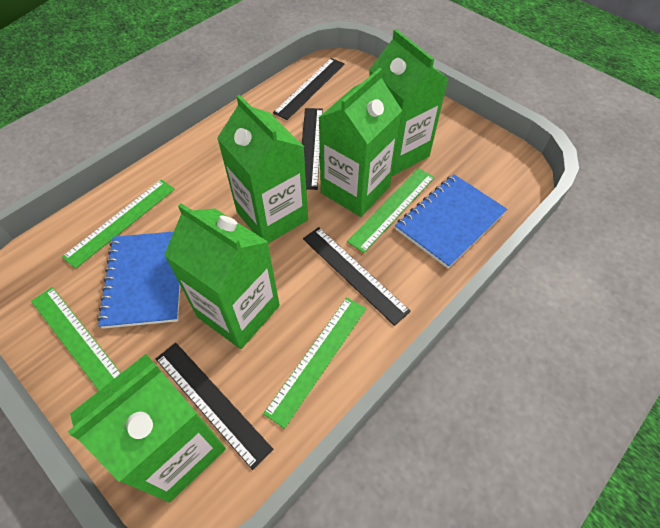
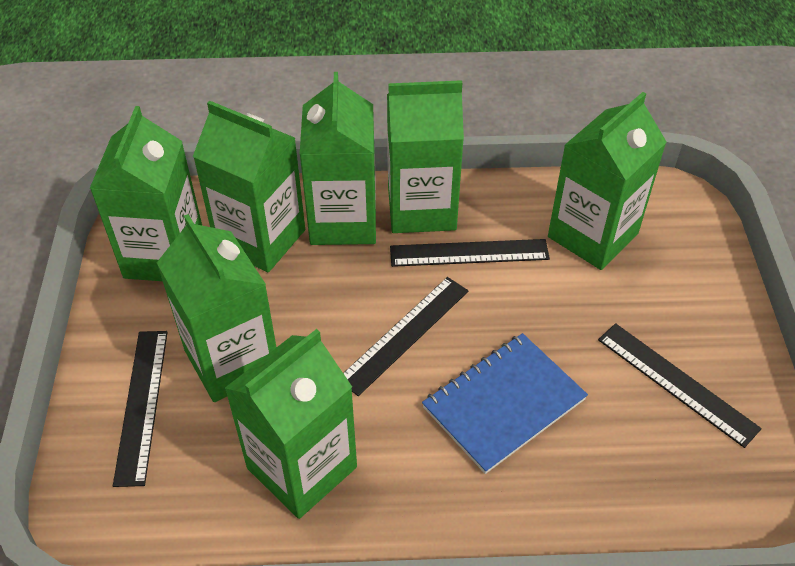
blue notebook: 2 -> 1
green carton: 5 -> 7
green ruler: 4 -> 0

